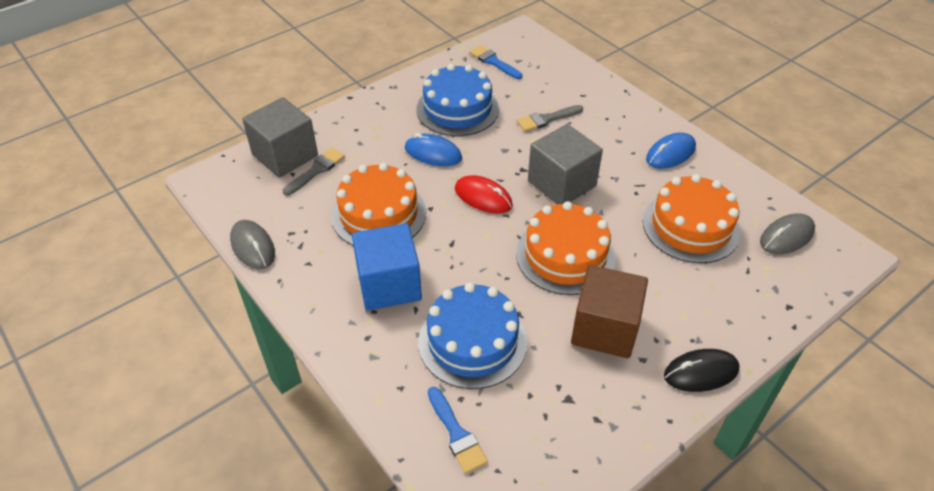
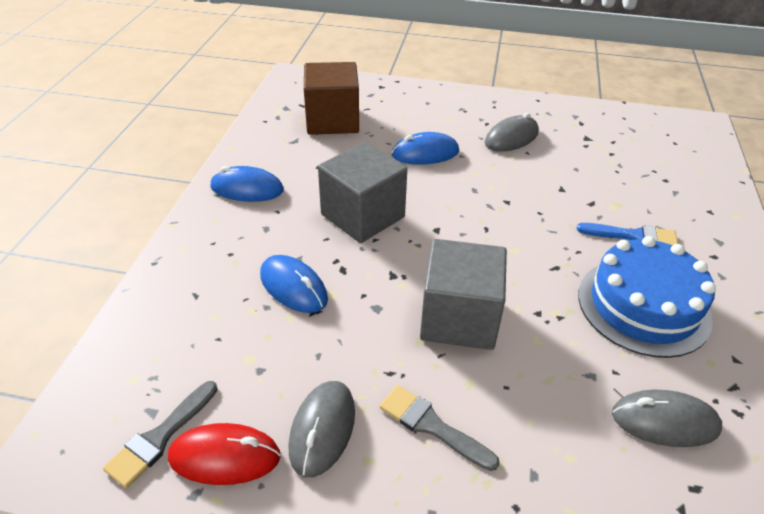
black mouse: 1 -> 0
blue brush: 2 -> 1
blue cake: 2 -> 1
blue cube: 1 -> 0
blue mouse: 2 -> 3
grey mouse: 2 -> 3
orange cake: 3 -> 0

